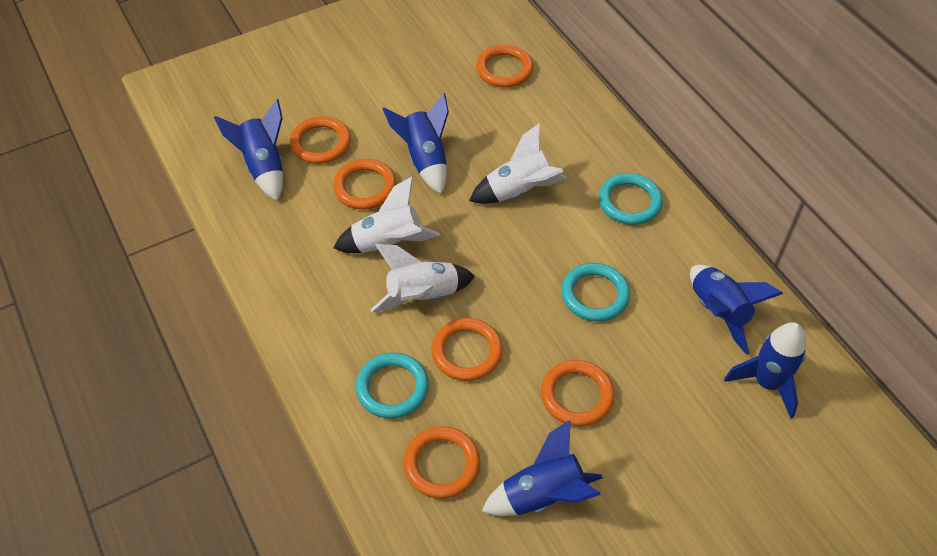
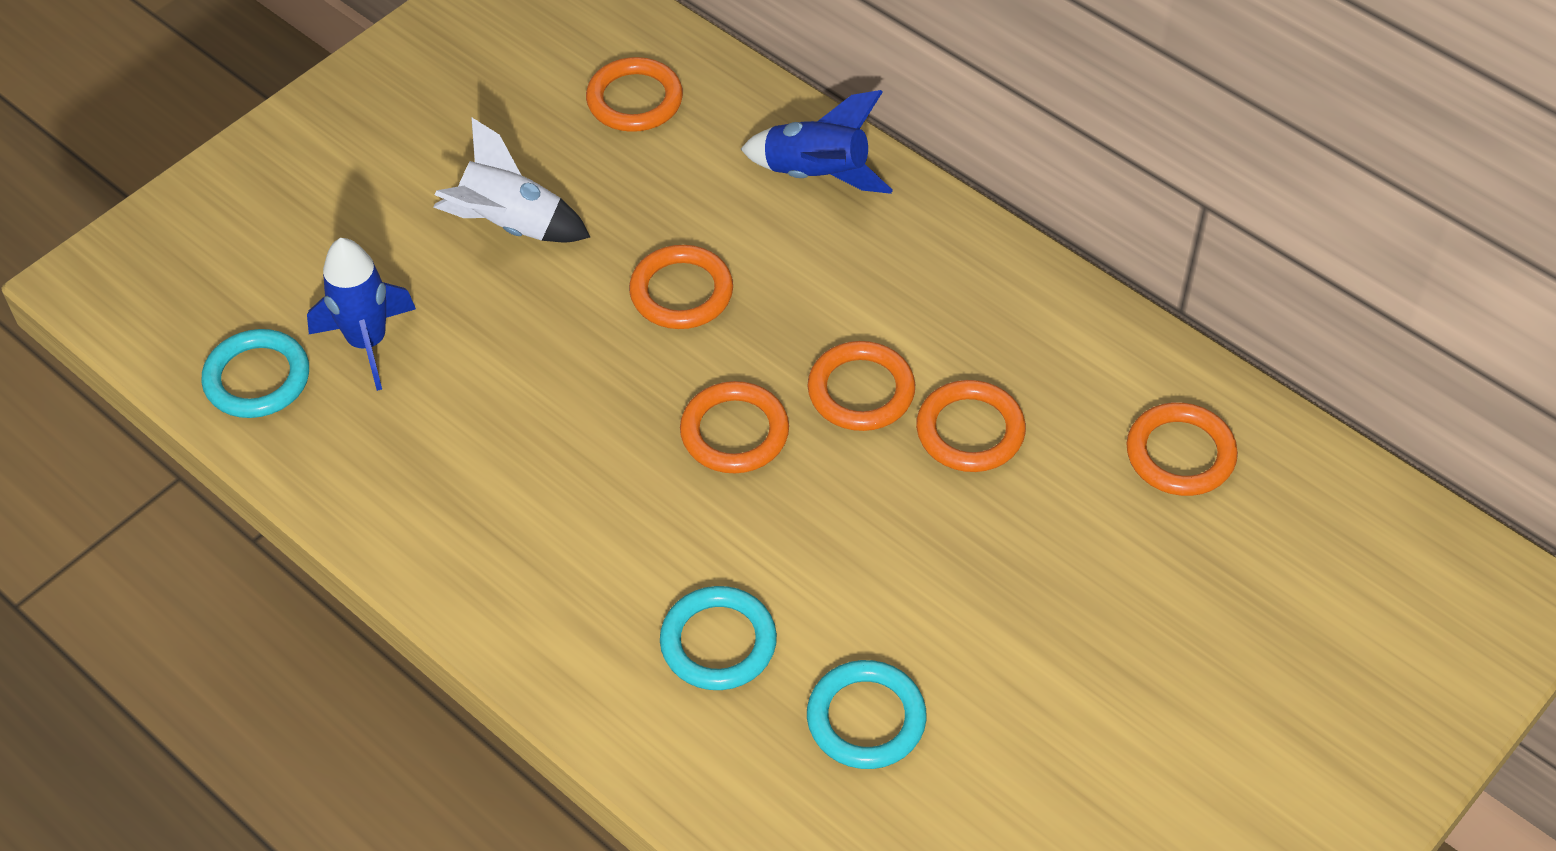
blue rocket: 5 -> 2
white rocket: 3 -> 1

